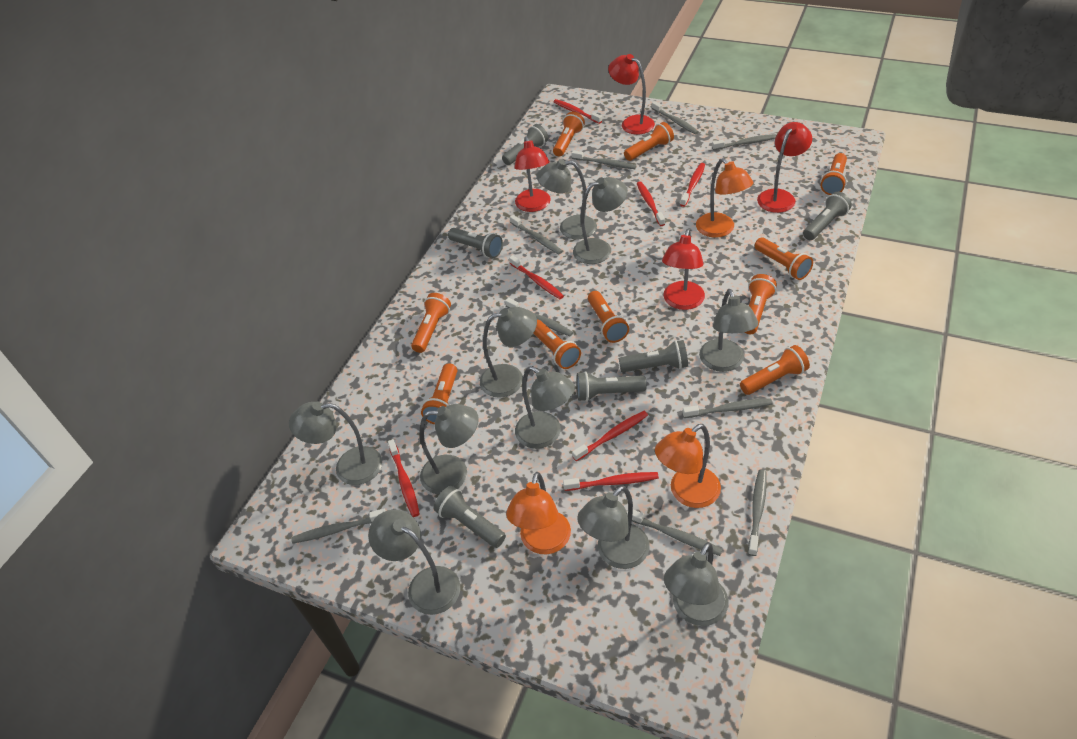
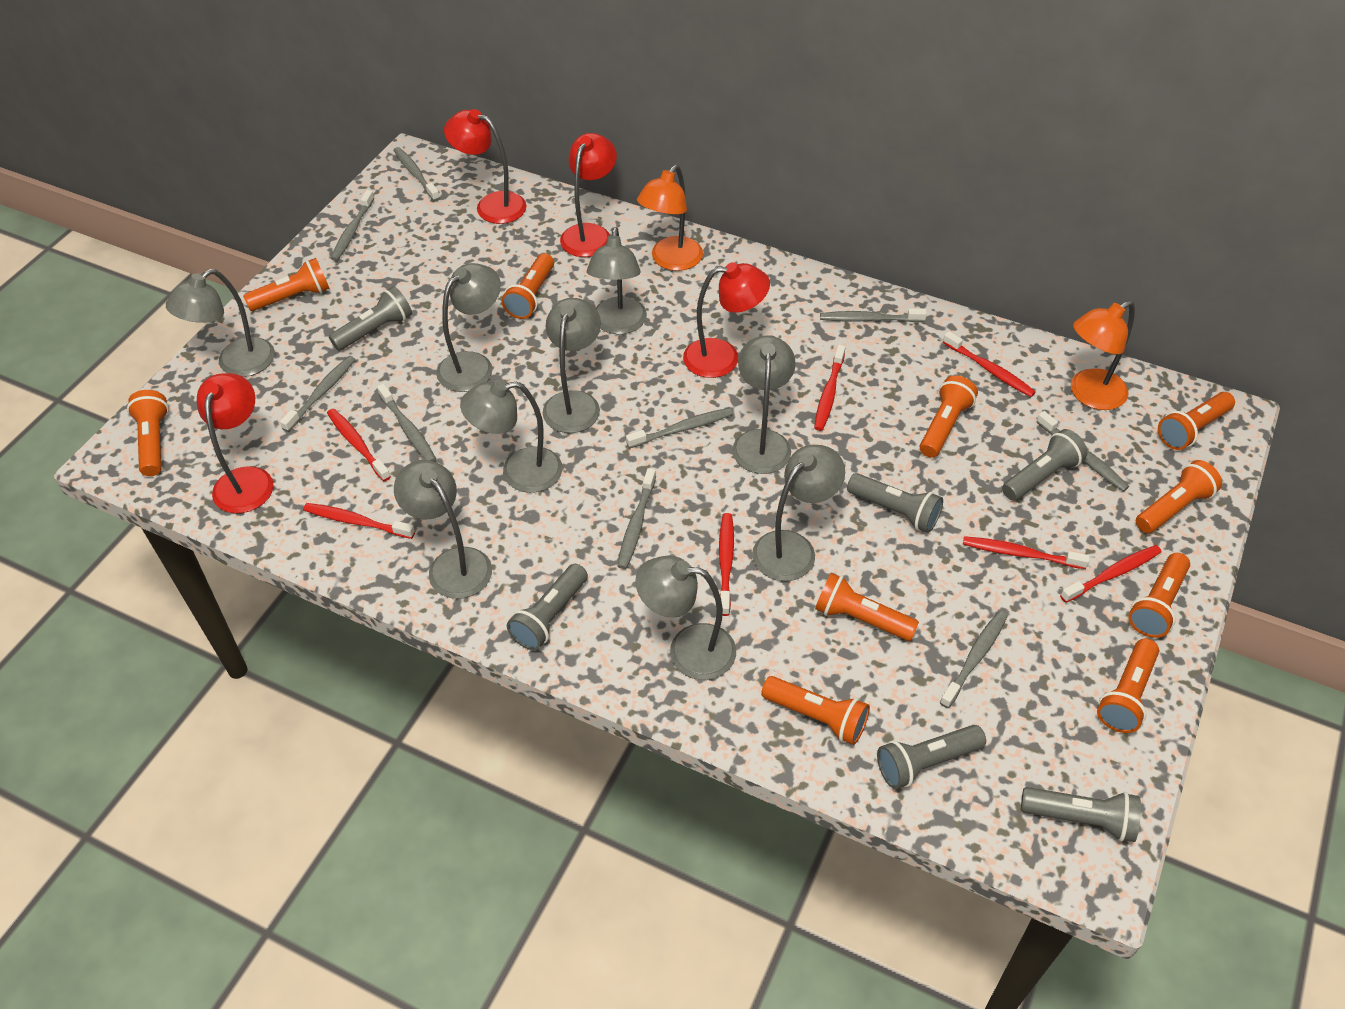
grey lamp: 10 -> 9
orange lamp: 3 -> 2

